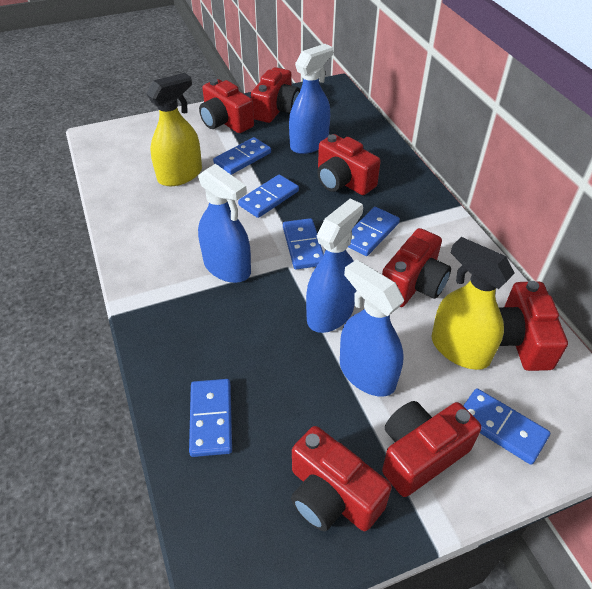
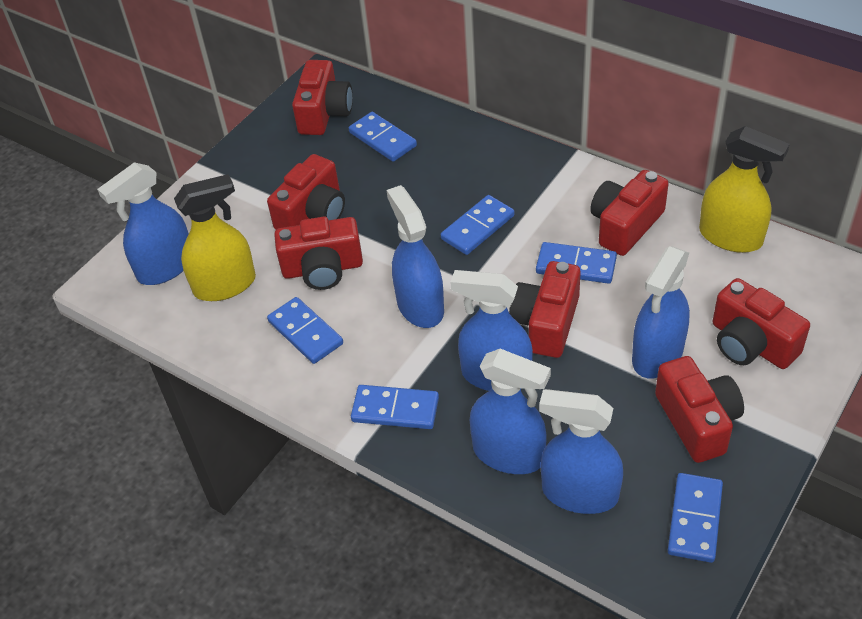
blue spray bottle: 4 -> 6

